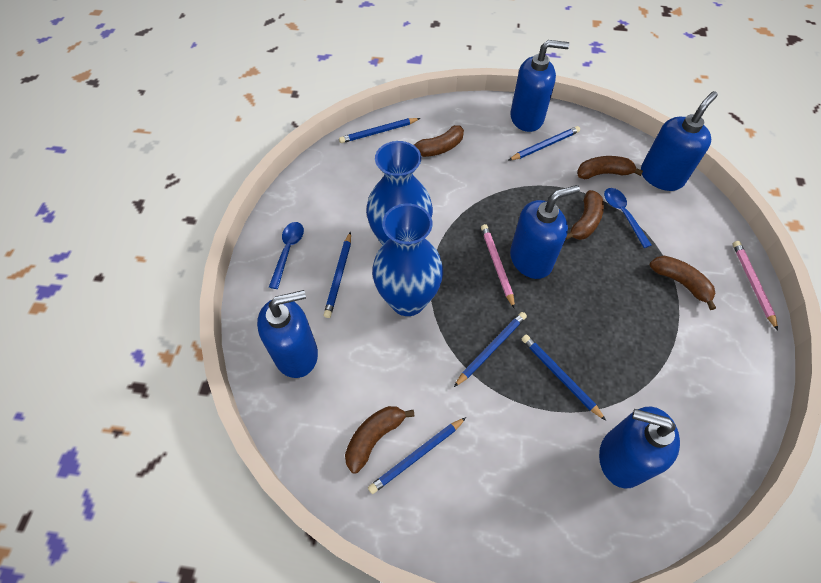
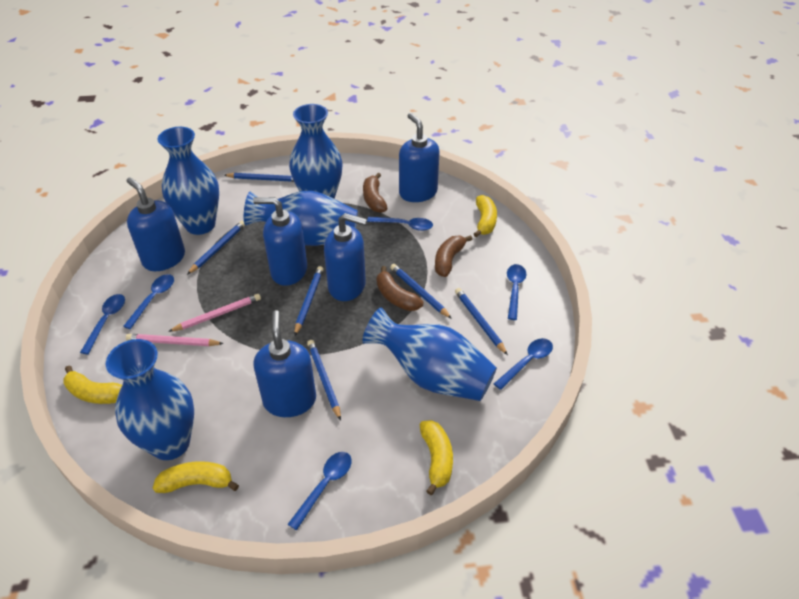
blue spoon: 2 -> 6
blue vase: 2 -> 5
brown banana: 5 -> 3
yellow banana: 0 -> 4

